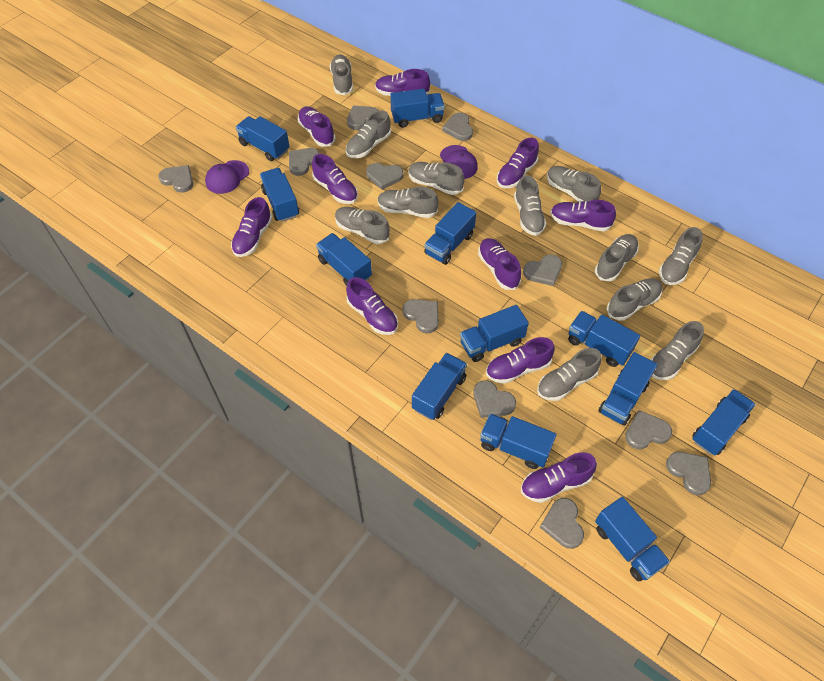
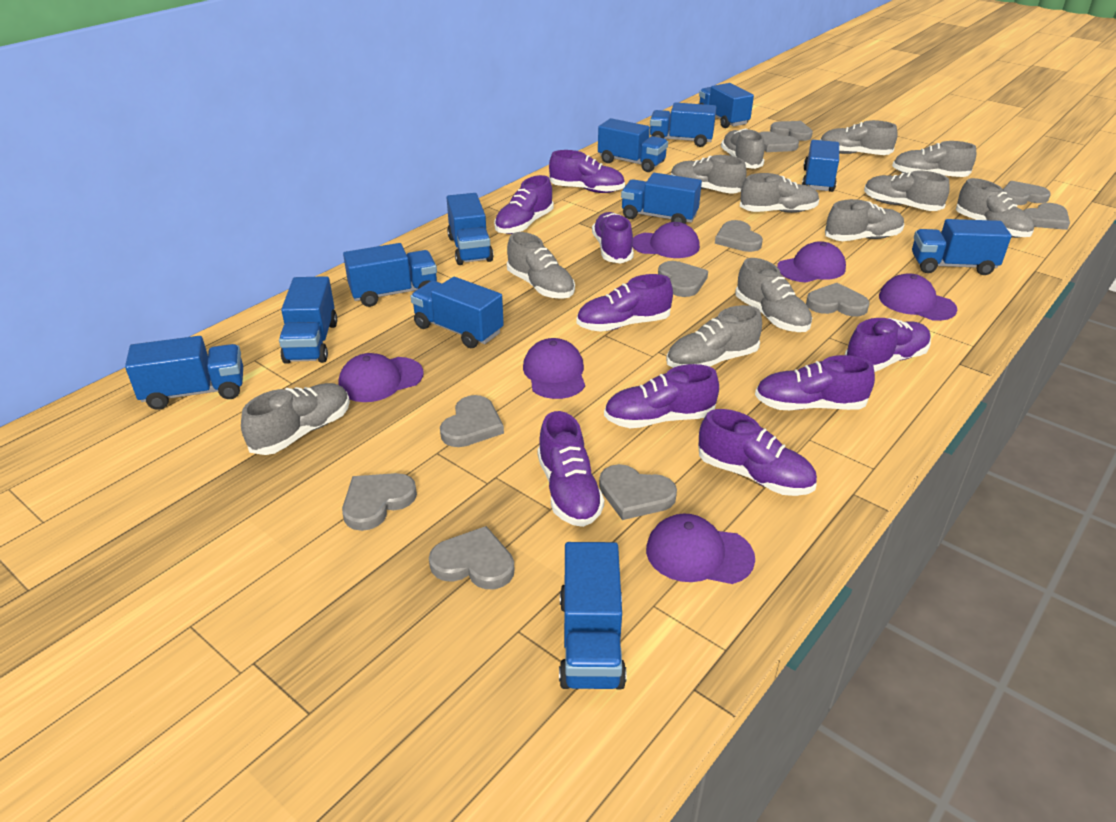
purple cap: 2 -> 6
purple shoe: 10 -> 9

